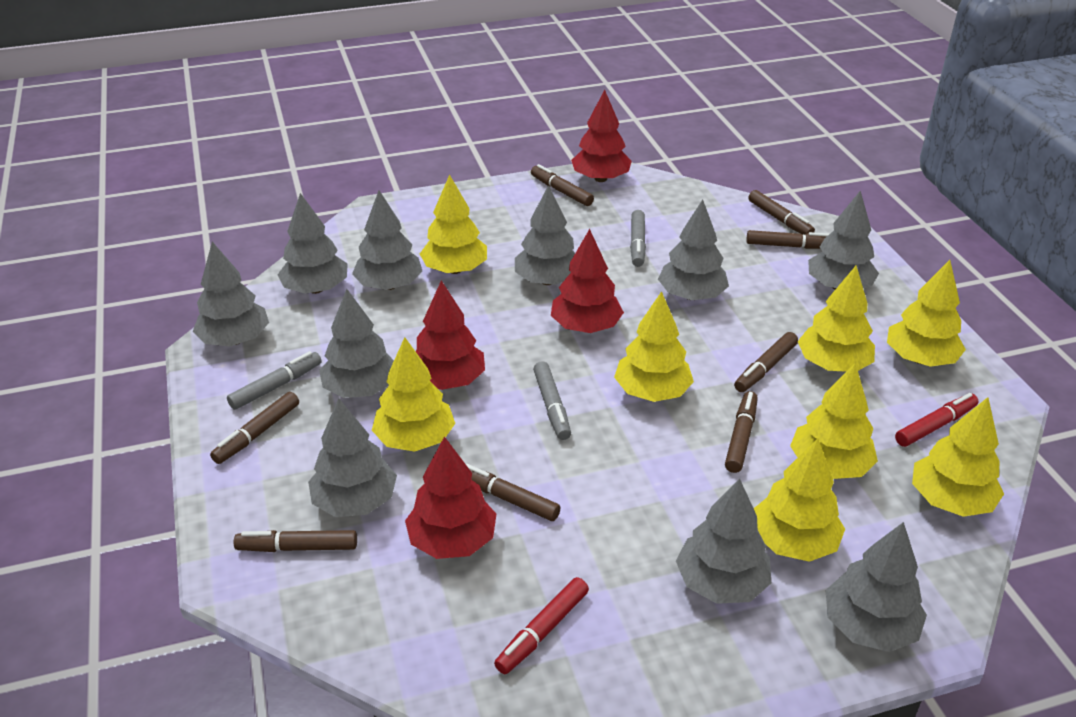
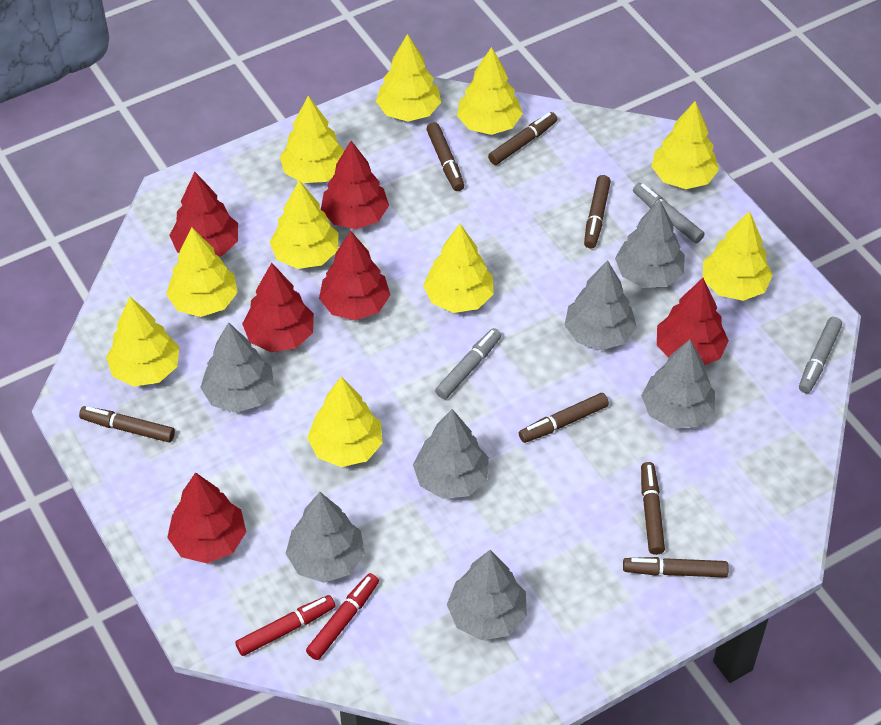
brown marker: 8 -> 7
grey tree: 10 -> 7
red tree: 4 -> 6
yellow tree: 8 -> 10

